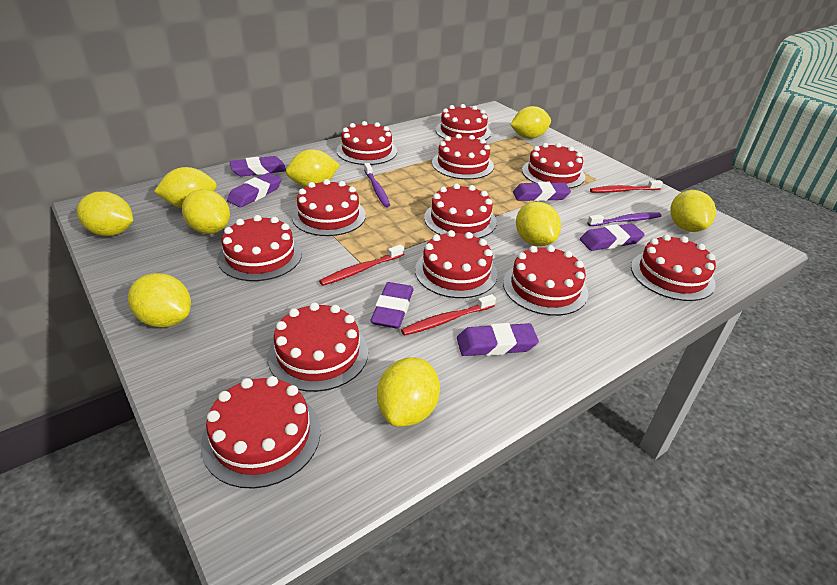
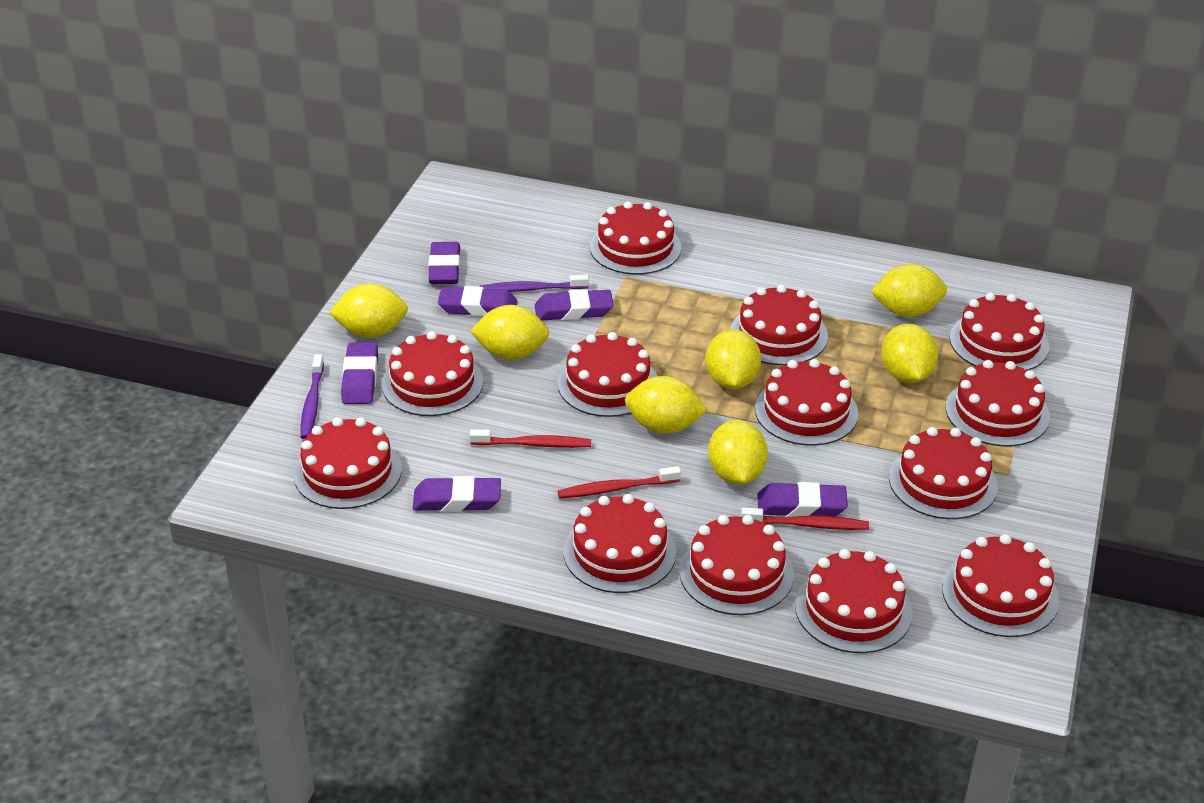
red cake: 12 -> 13
yellow lemon: 9 -> 7

